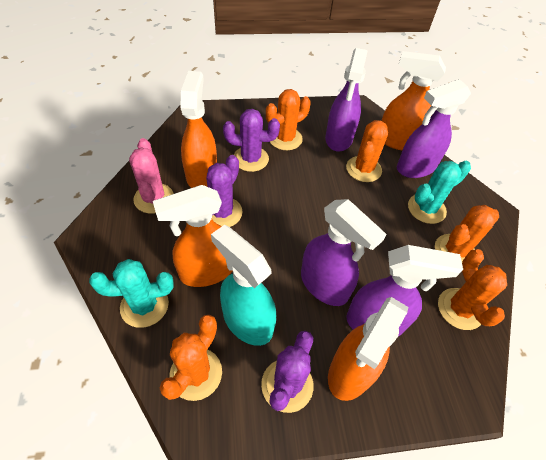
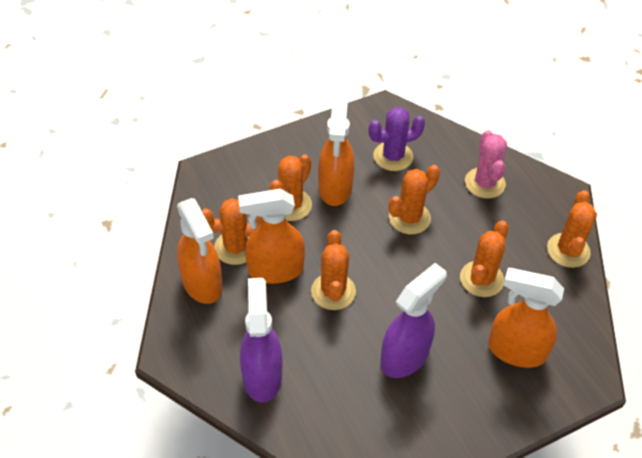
orange cactus: 5 -> 6
purple cactus: 3 -> 1
purple spray bottle: 4 -> 2
turquoise cactus: 2 -> 0
turquoise spray bottle: 1 -> 0

